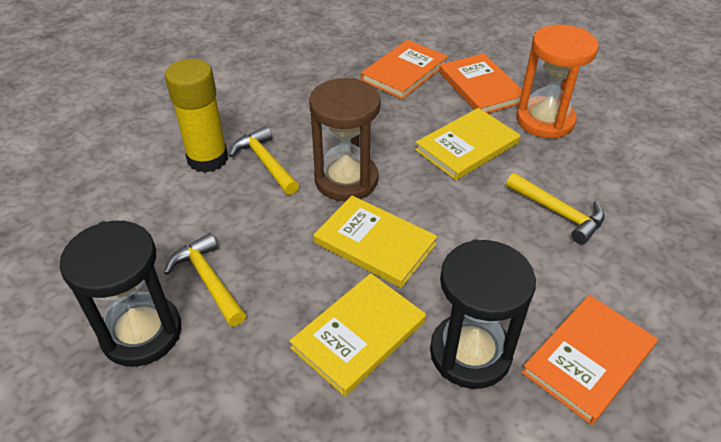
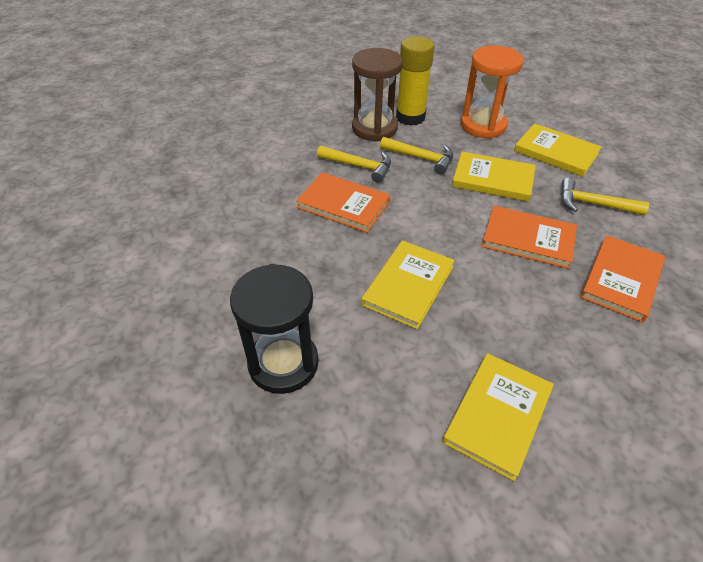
black hourglass: 2 -> 1
yellow book: 3 -> 4

